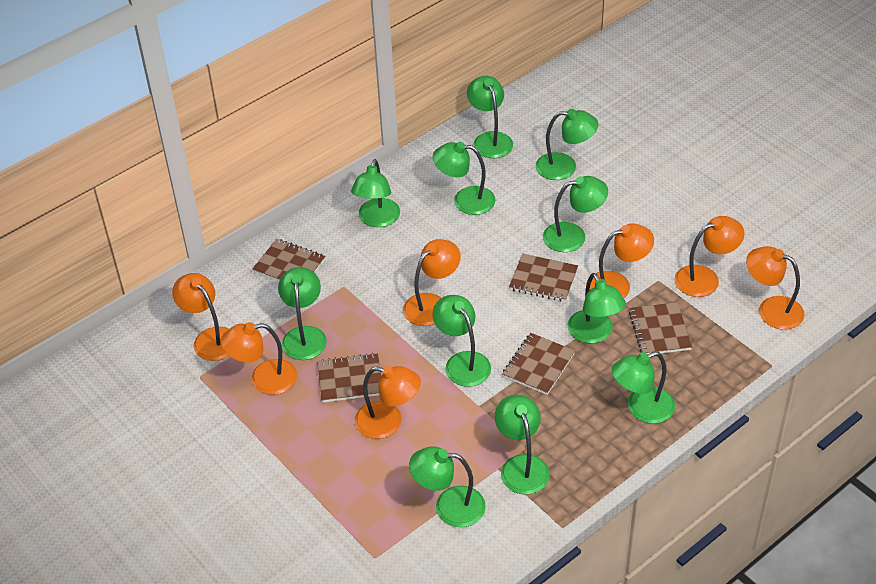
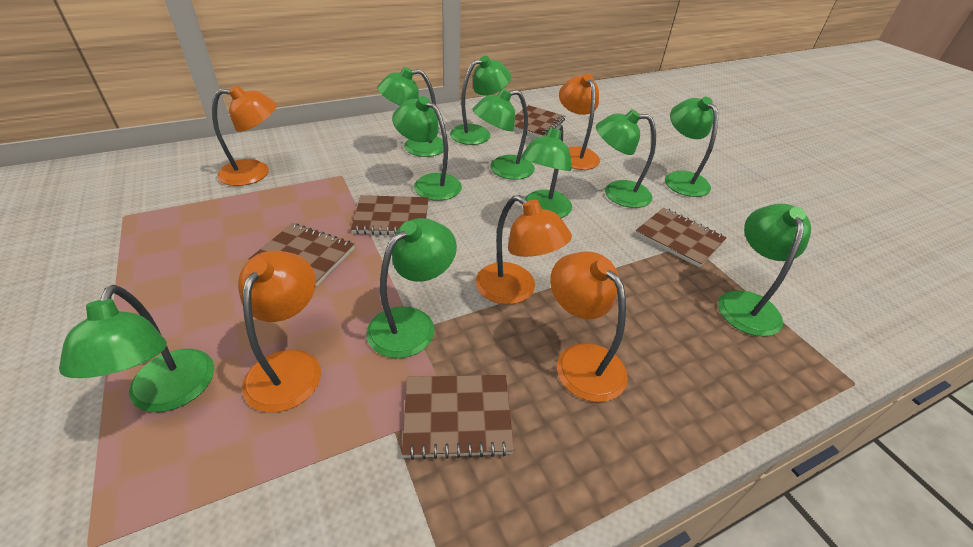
green lamp: 11 -> 10
orange lamp: 7 -> 5

